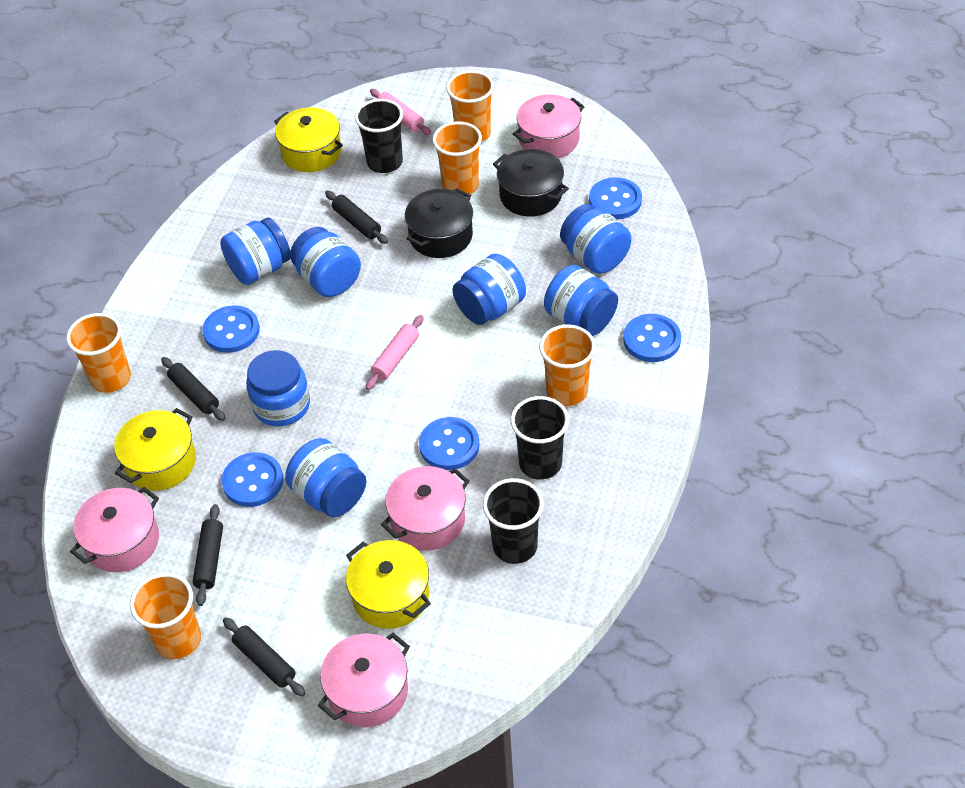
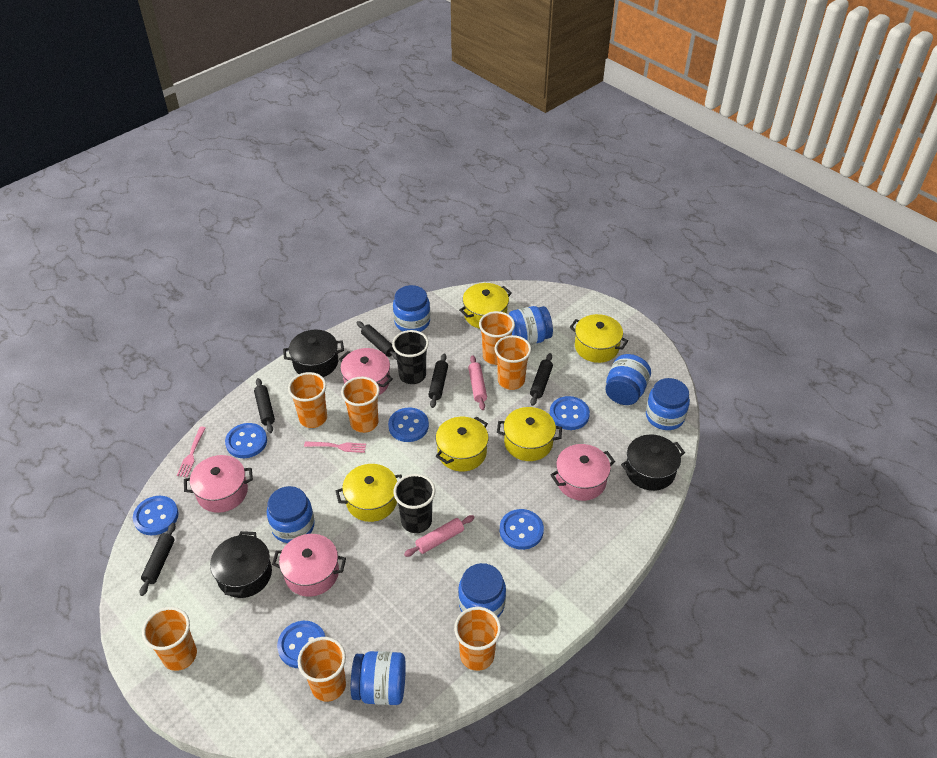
black cup: 3 -> 2
black pot: 2 -> 3
black rolling pin: 4 -> 5
blue button: 5 -> 6
orange cup: 5 -> 7
pink fork: 0 -> 2
yellow pot: 3 -> 5

